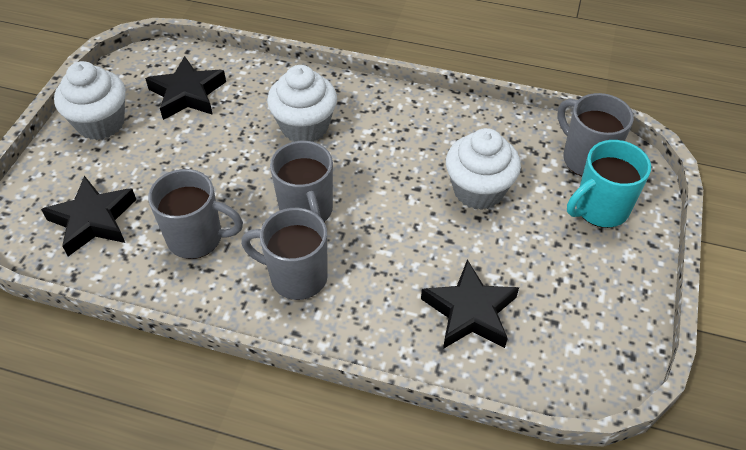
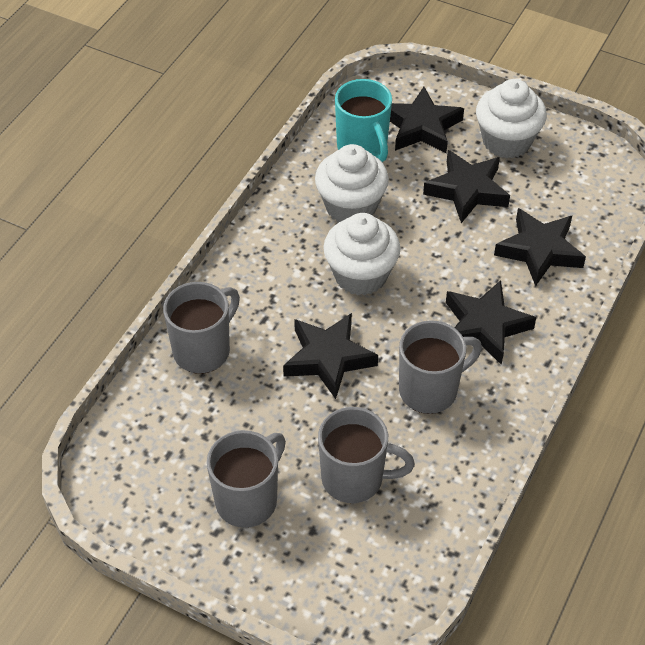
black star: 3 -> 5

